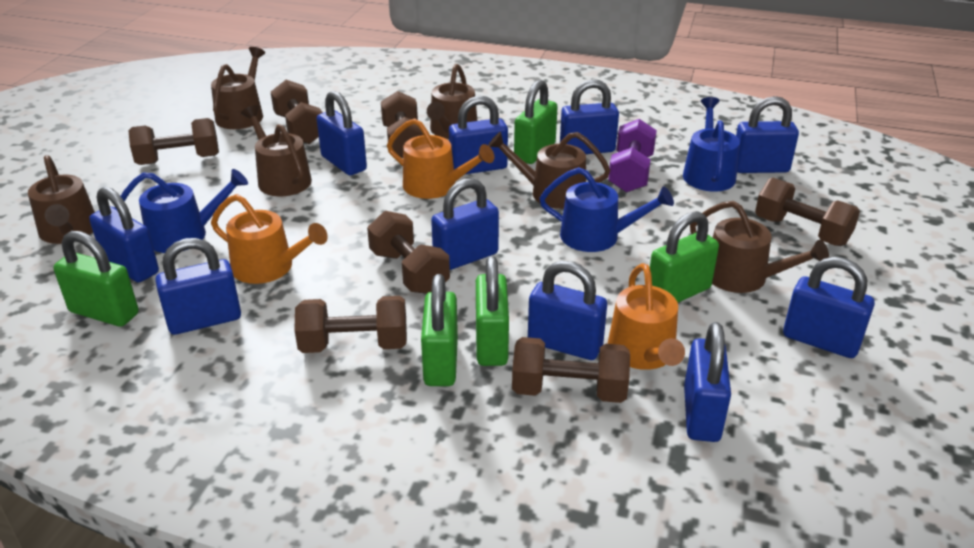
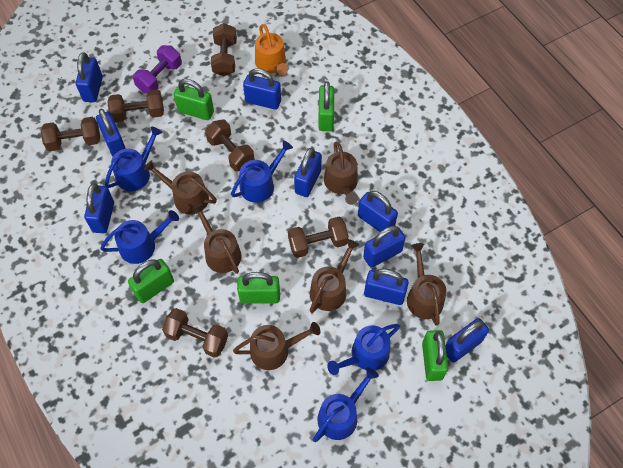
blue padlock: 10 -> 9
blue watering can: 3 -> 5
brown dumbbell: 7 -> 6
orange watering can: 3 -> 1

